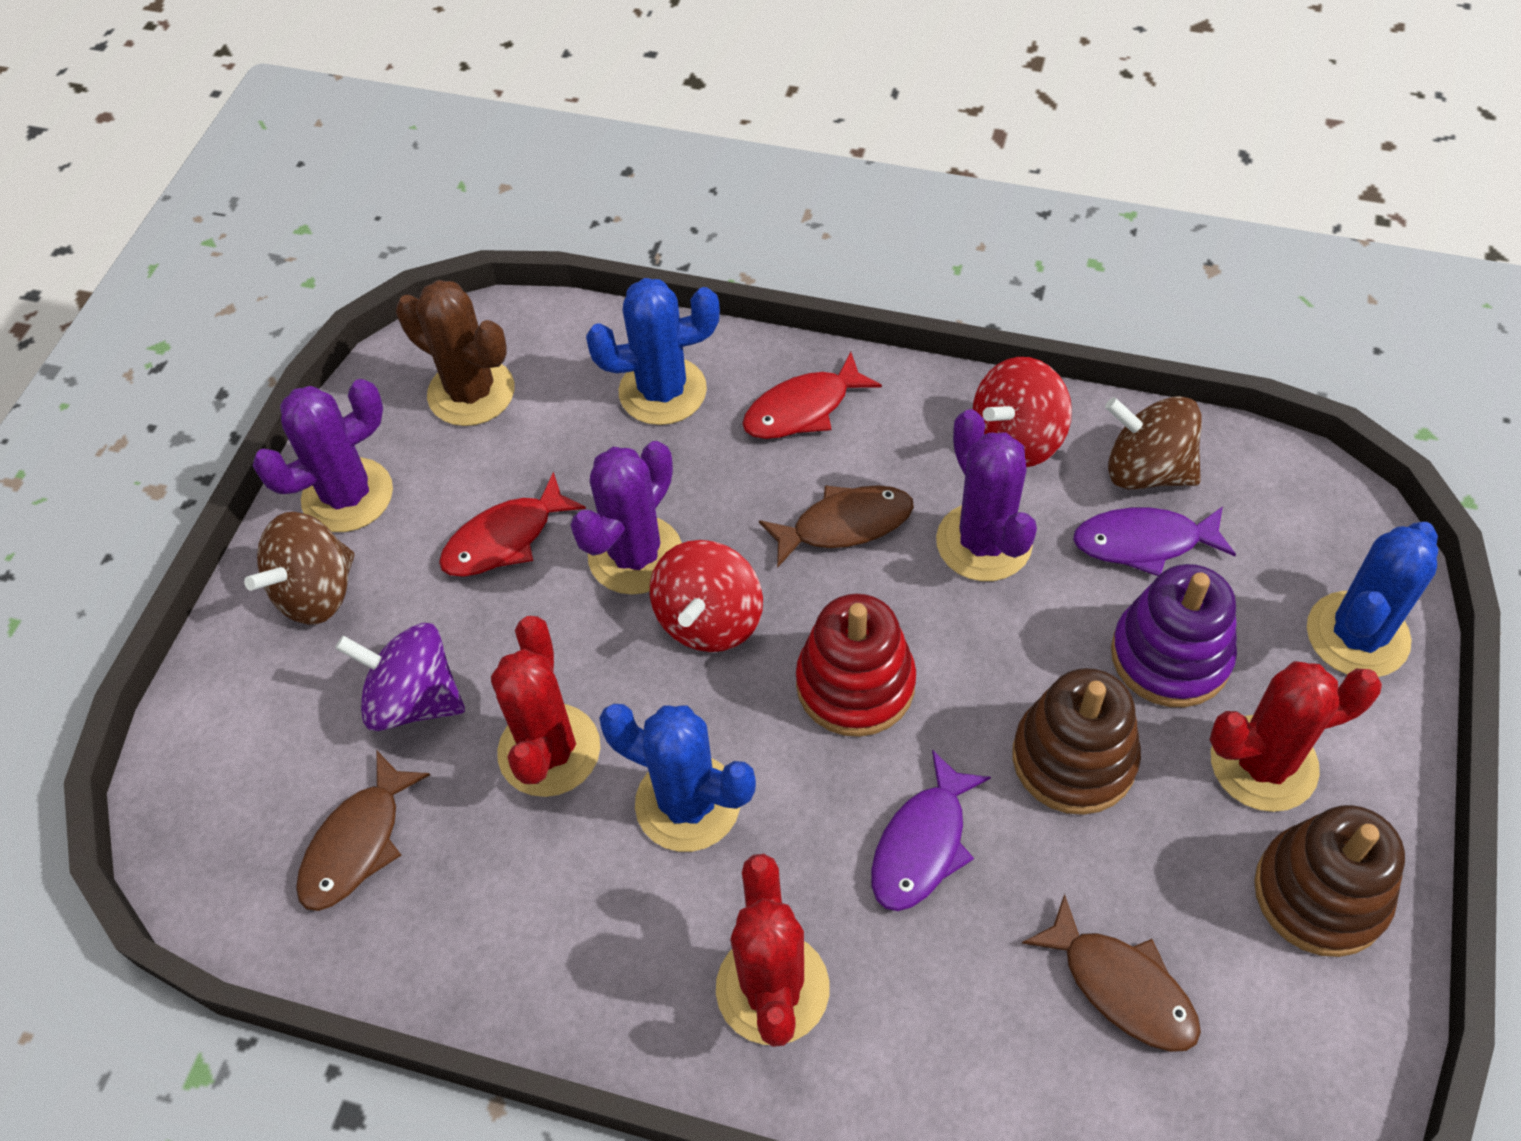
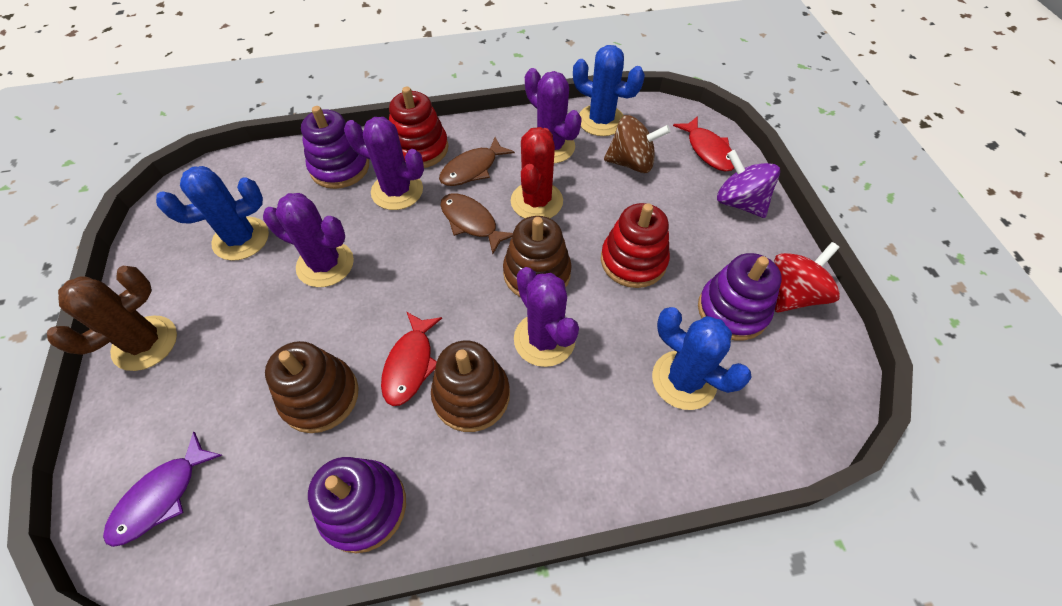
brown fish: 3 -> 2
brown spinning top: 2 -> 1
brown stacking toy: 2 -> 3
purple cactus: 3 -> 4
purple fish: 2 -> 1
purple stacking toy: 1 -> 3
red cactus: 3 -> 1
red spinning top: 2 -> 1
red stacking toy: 1 -> 2

